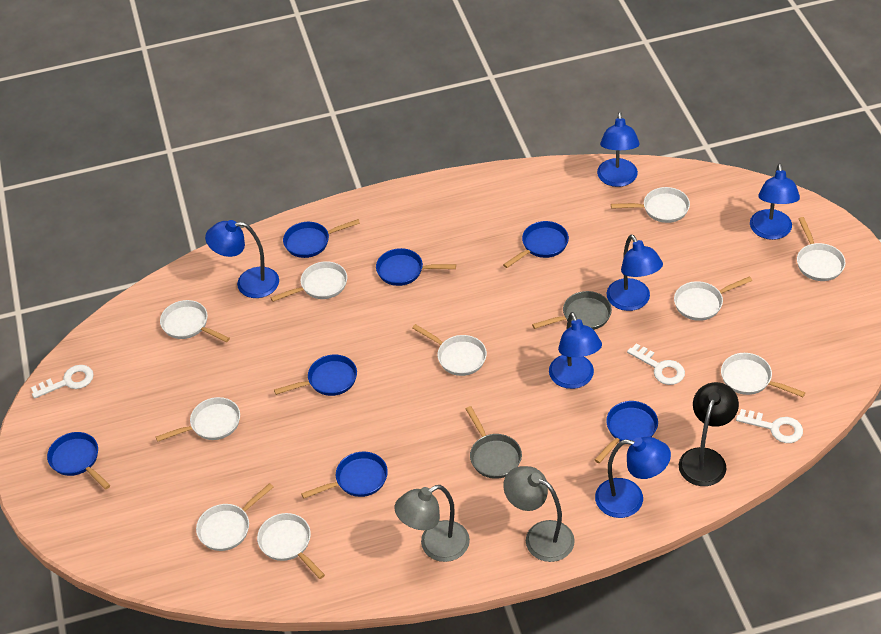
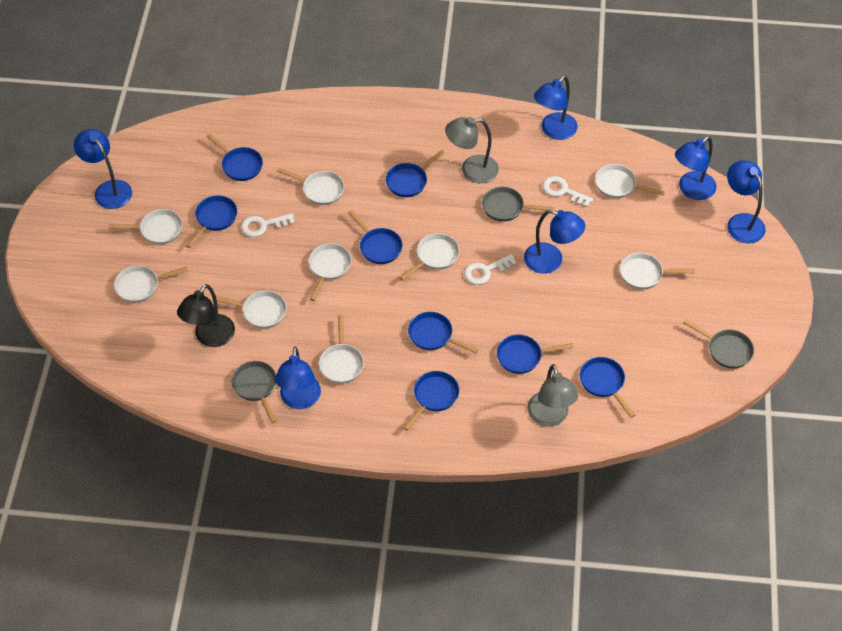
blue pan: 7 -> 8
grey pan: 2 -> 3
white pan: 10 -> 9

